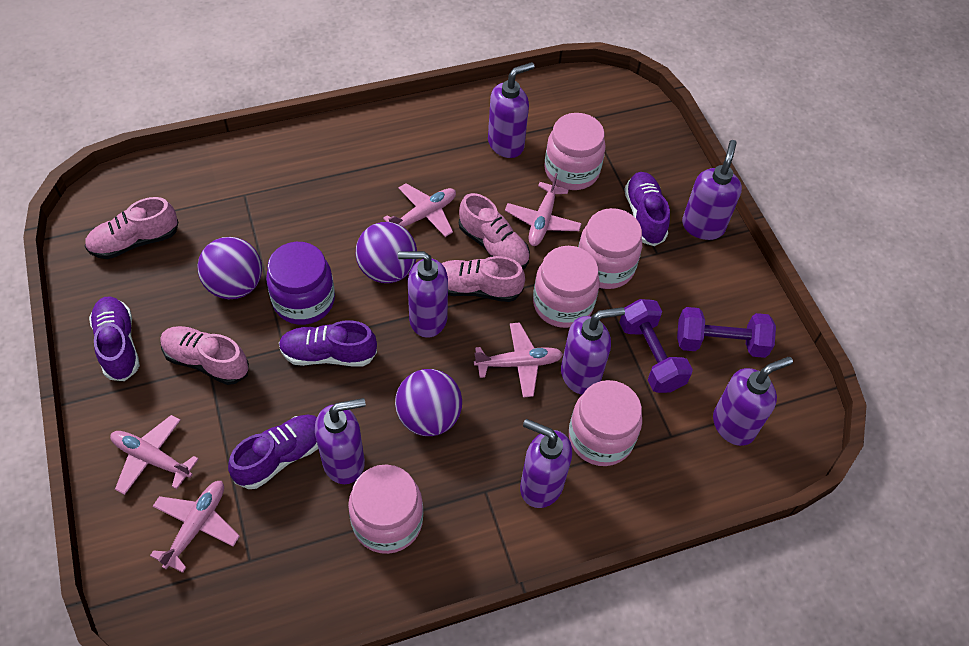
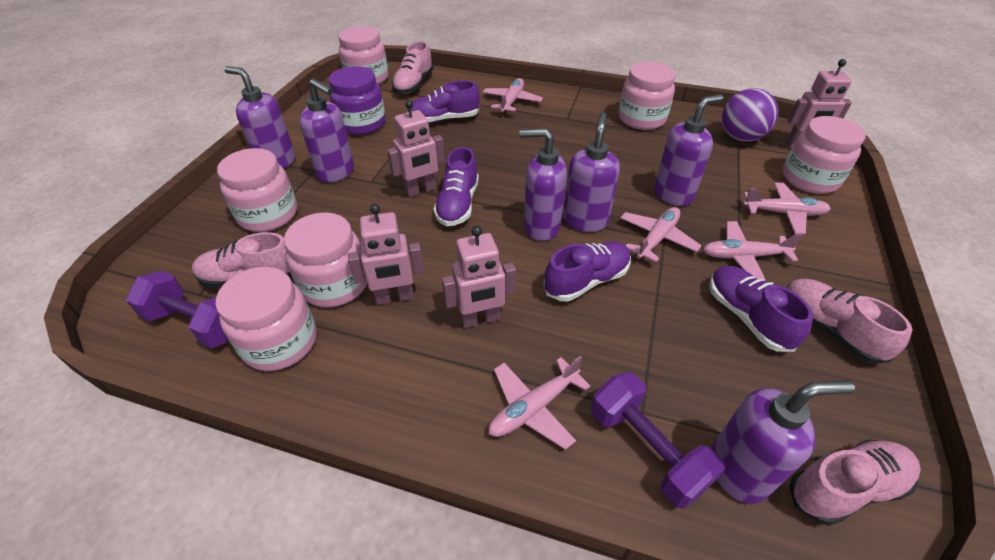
pink jar: 5 -> 6
pink robot: 0 -> 4
purple ball: 3 -> 1
purple soap dispenser: 7 -> 6

